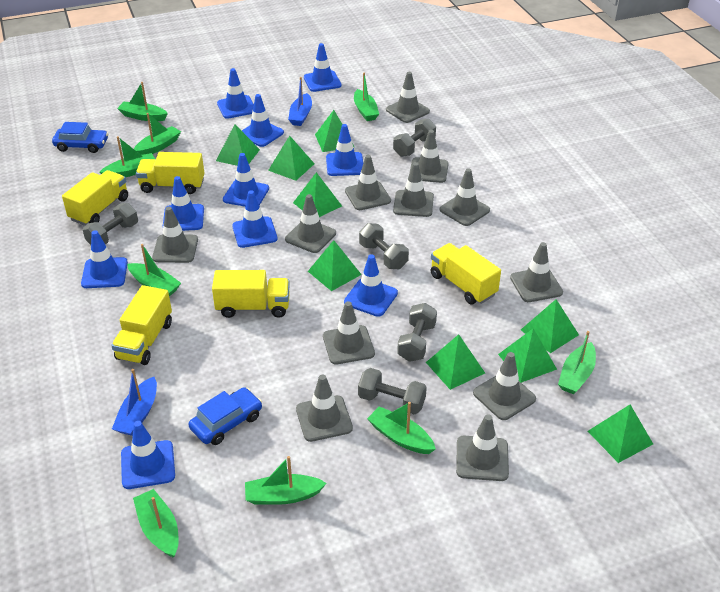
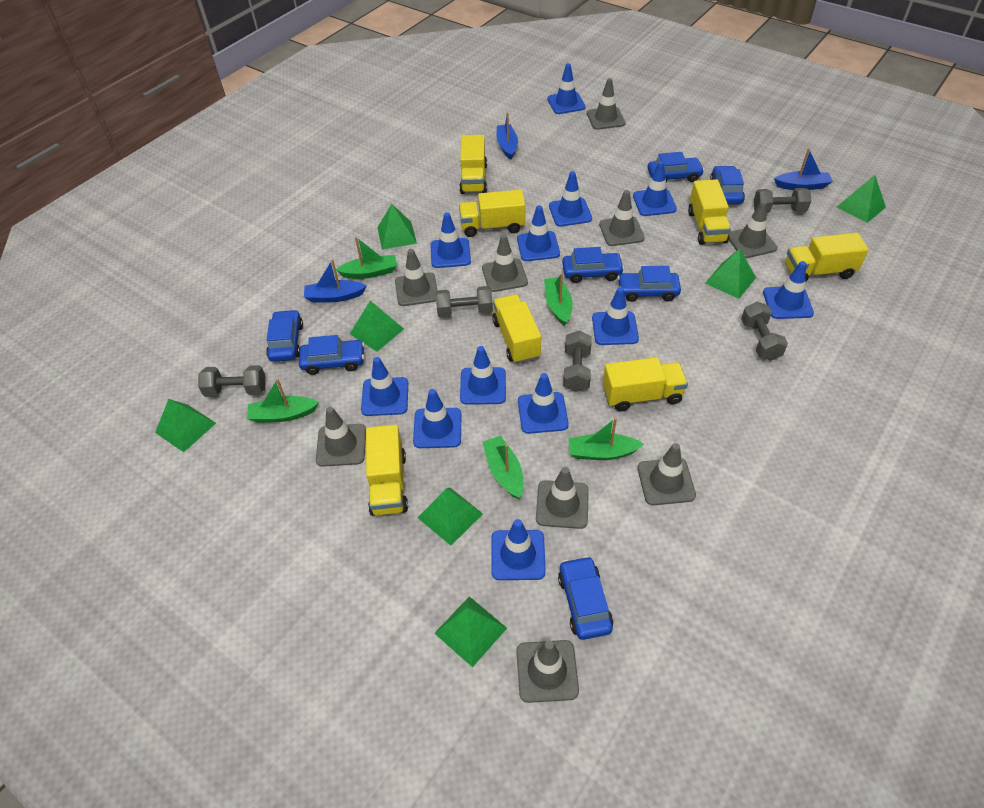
blue boat: 2 -> 3
blue car: 2 -> 7
blue traffic cone: 10 -> 12
green boat: 9 -> 5
green pyramid: 9 -> 7
grey traffic cone: 12 -> 9
yellow truck: 5 -> 7

